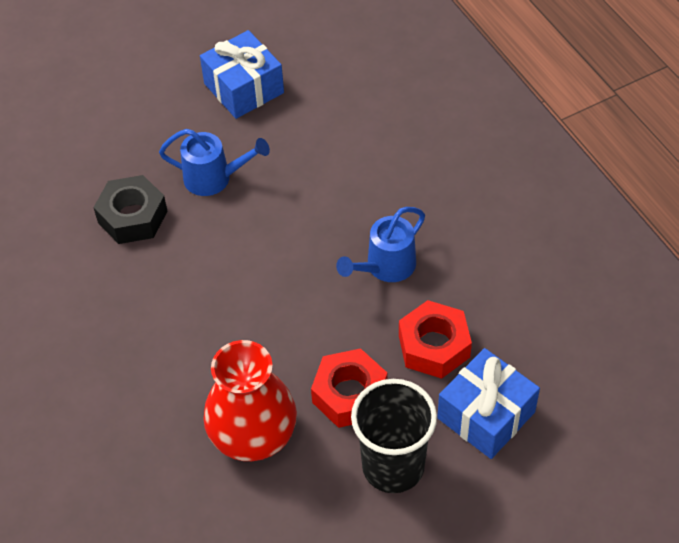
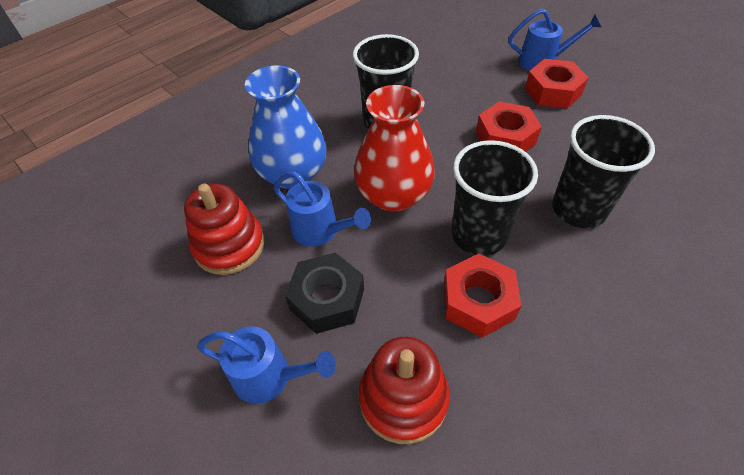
black cup: 1 -> 3
blue gift: 2 -> 0
blue vase: 0 -> 1
blue watering can: 2 -> 3
red nut: 2 -> 3
red stacking toy: 0 -> 2

